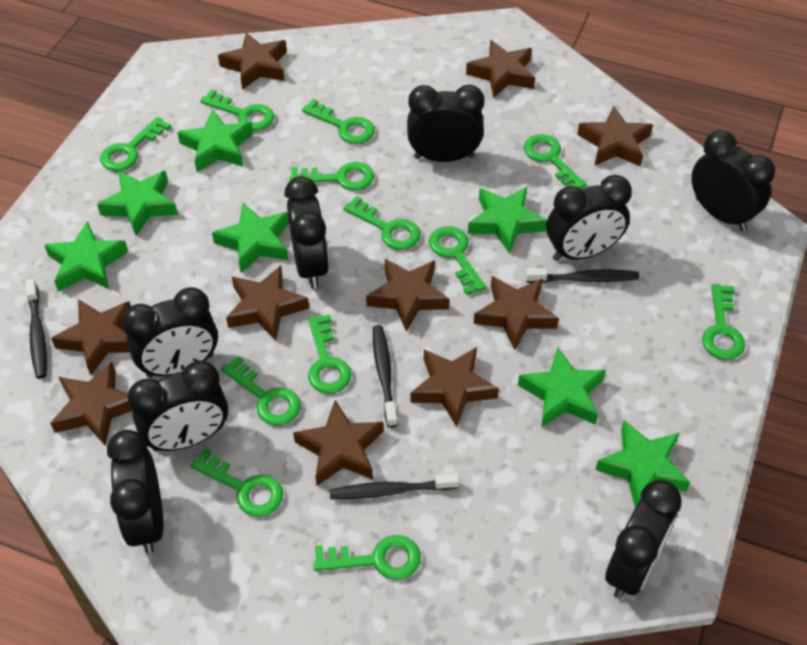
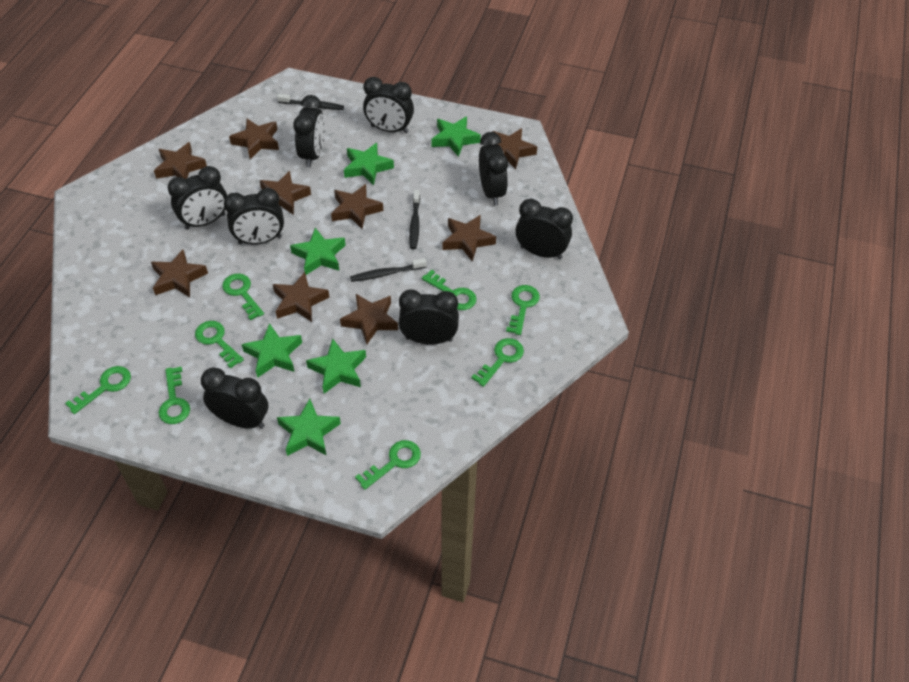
black toothbrush: 4 -> 3
brown star: 10 -> 9
green key: 12 -> 8
green star: 7 -> 6

